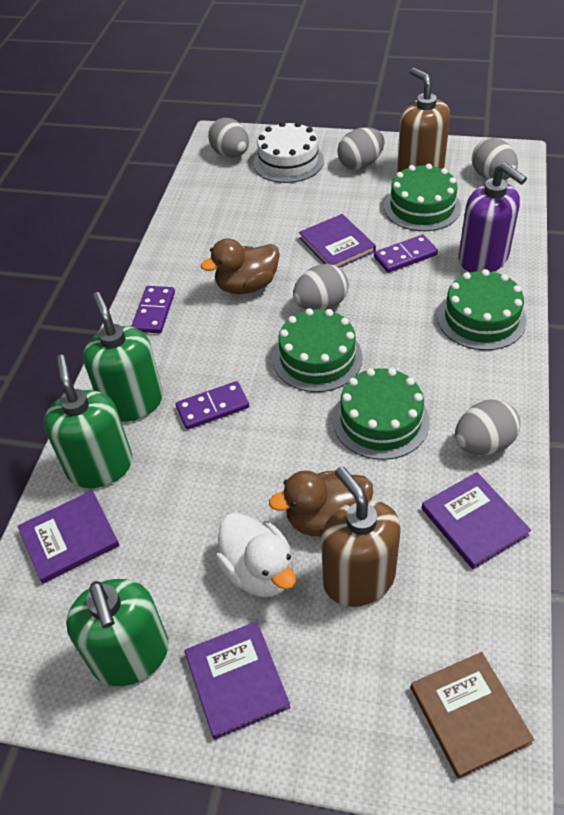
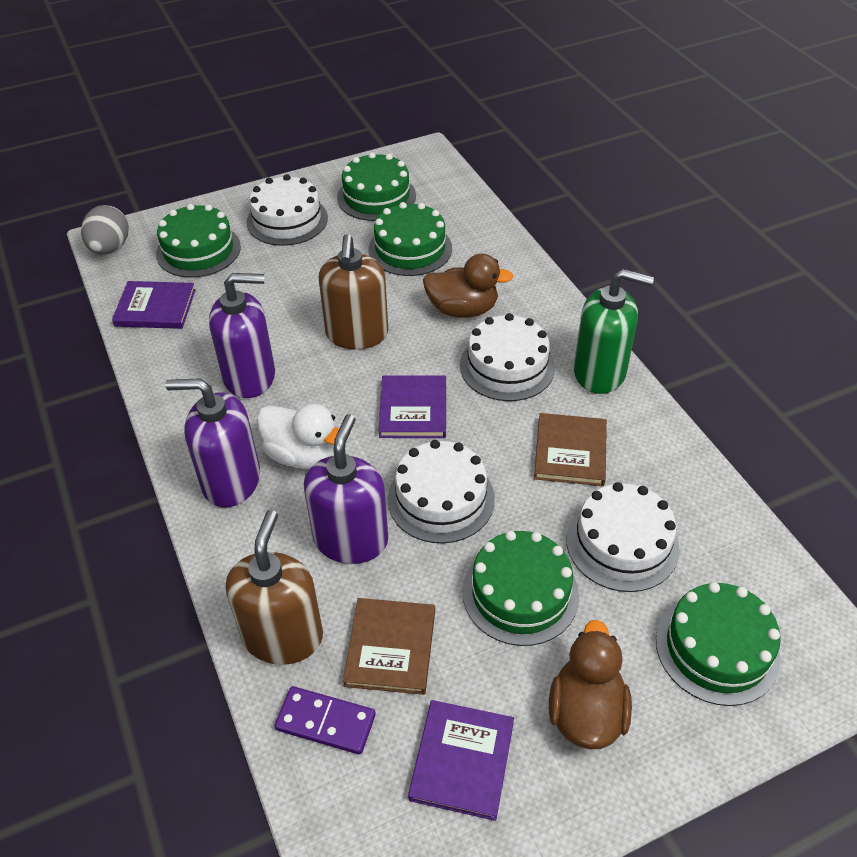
brown book: 1 -> 2
green cake: 4 -> 5
green soap dispenser: 3 -> 1
grey egg: 5 -> 1
purple book: 4 -> 3
purple domino: 3 -> 1
purple soap dispenser: 1 -> 3
white cake: 1 -> 4

